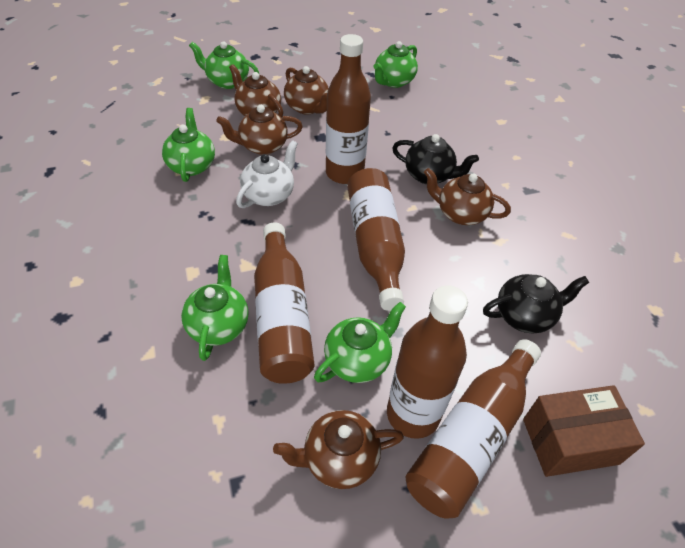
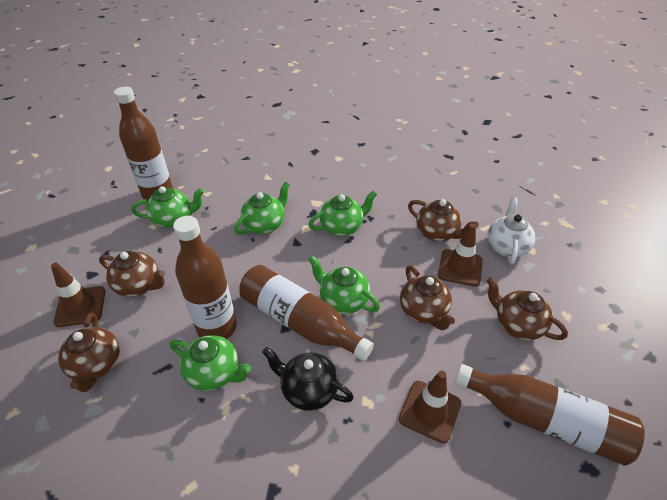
black teapot: 2 -> 1
brown bottle: 5 -> 4
brown box: 1 -> 0
brown traffic cone: 0 -> 3

